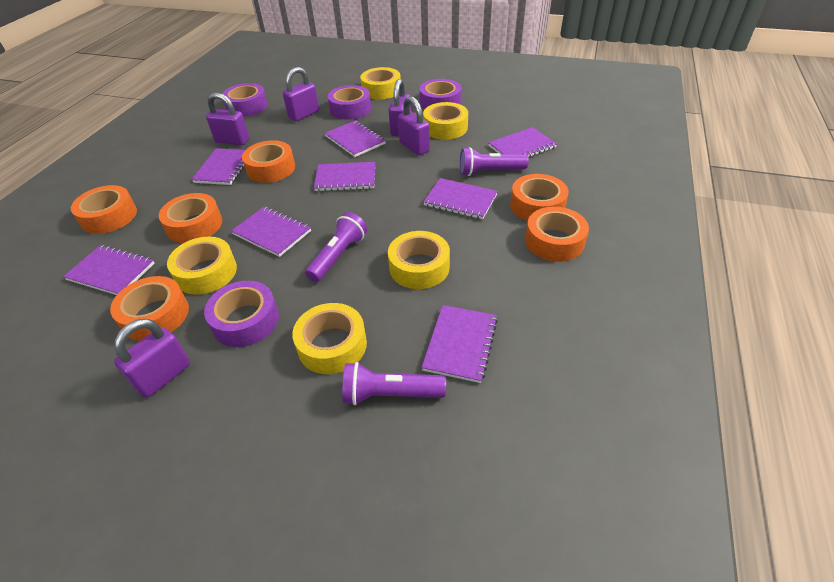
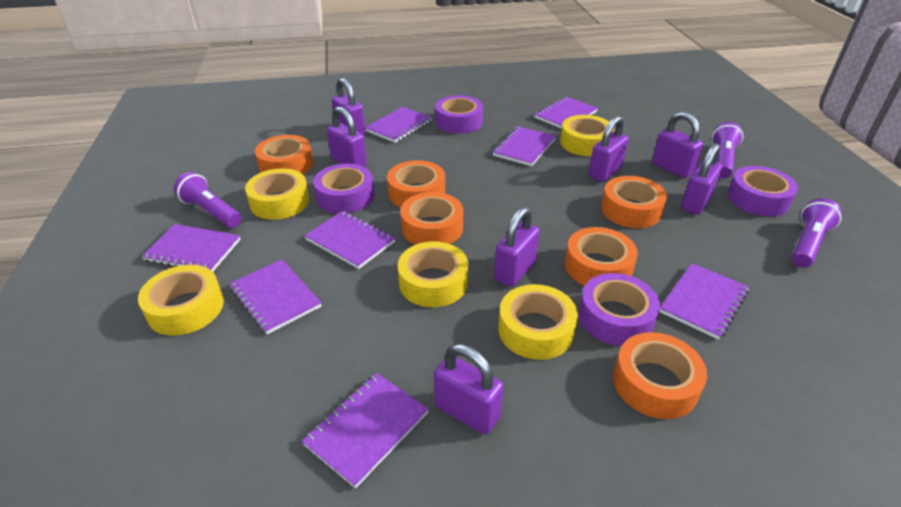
purple padlock: 5 -> 7

